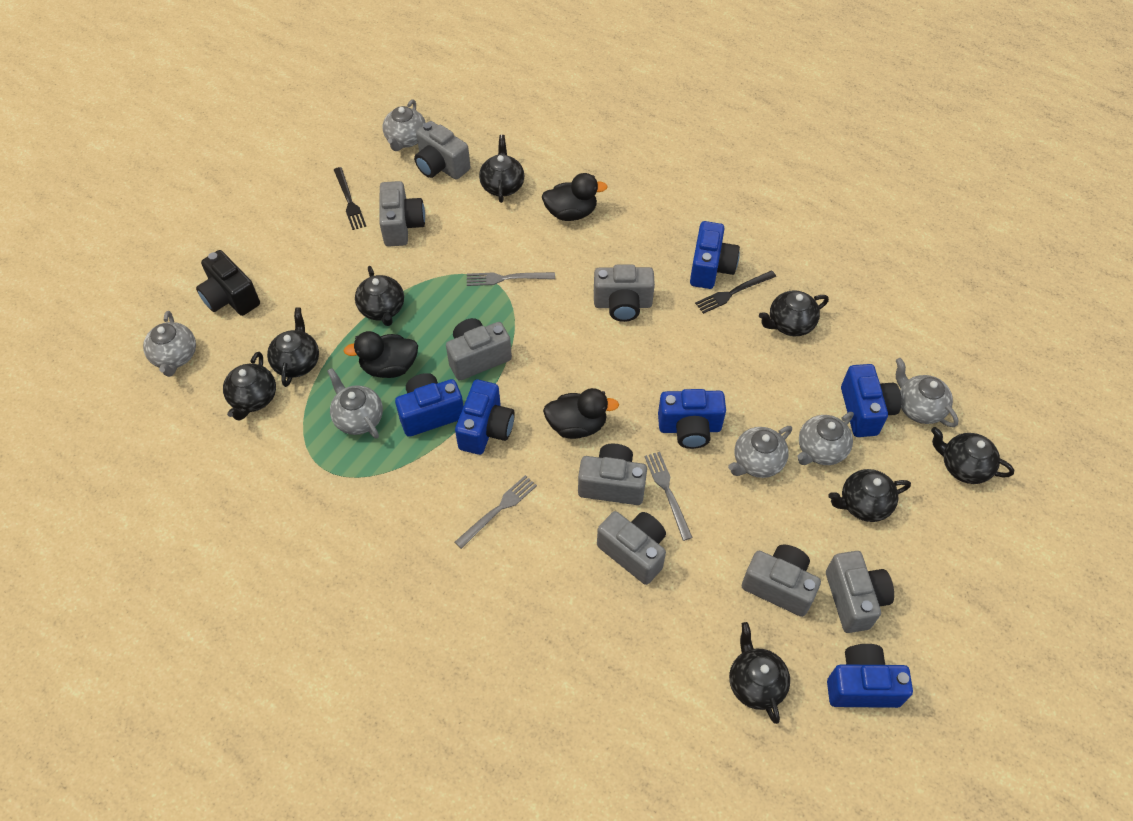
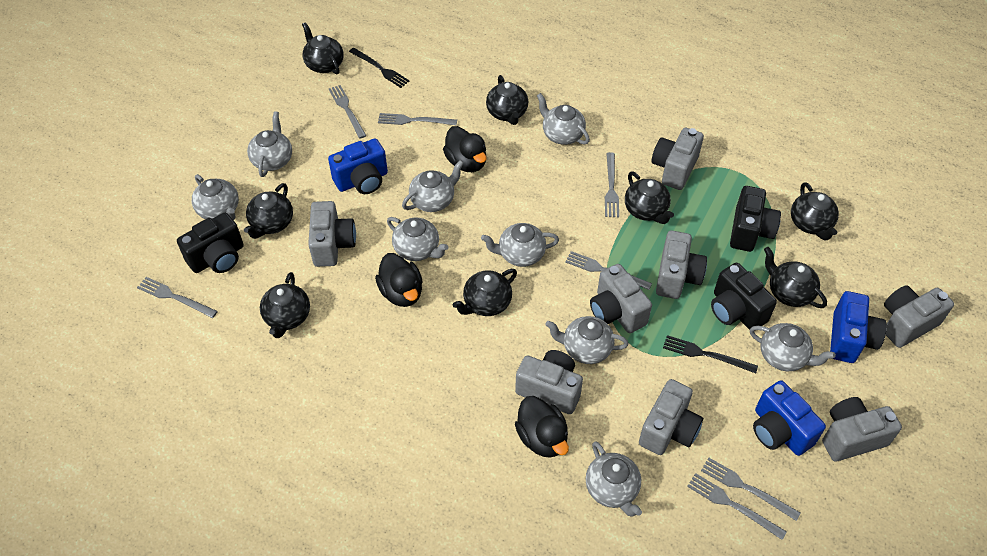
black camera: 1 -> 3
blue camera: 6 -> 3
grey fork: 3 -> 7
grey teapot: 6 -> 9

